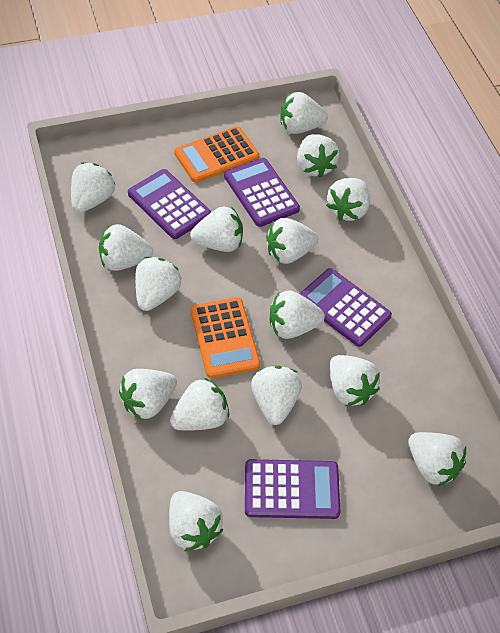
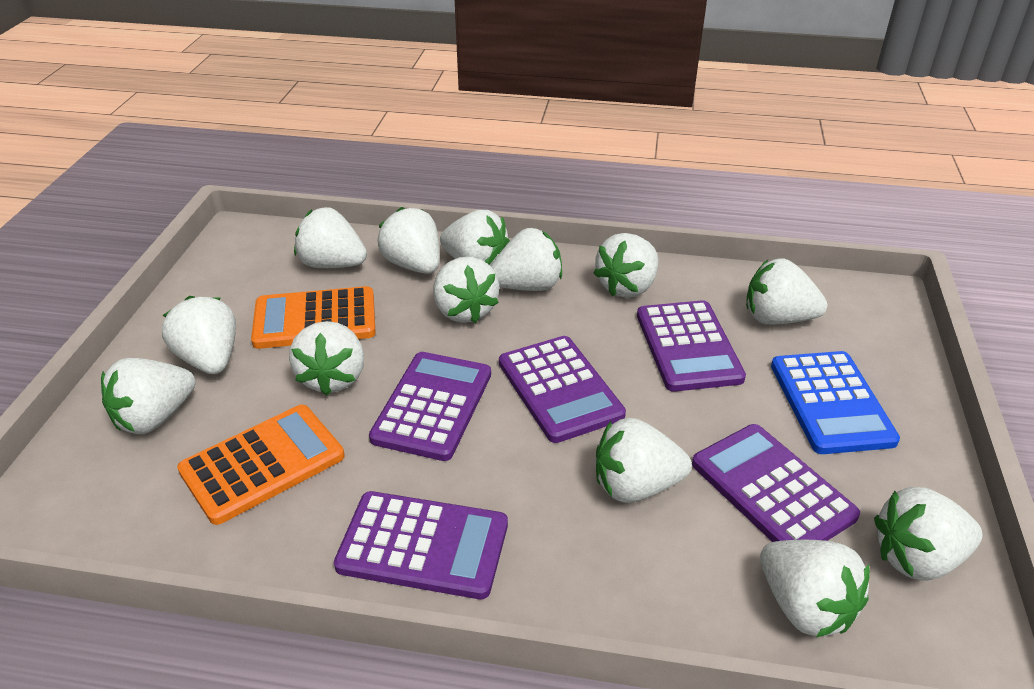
blue calculator: 0 -> 1
purple calculator: 4 -> 5
white strawberry: 15 -> 13

